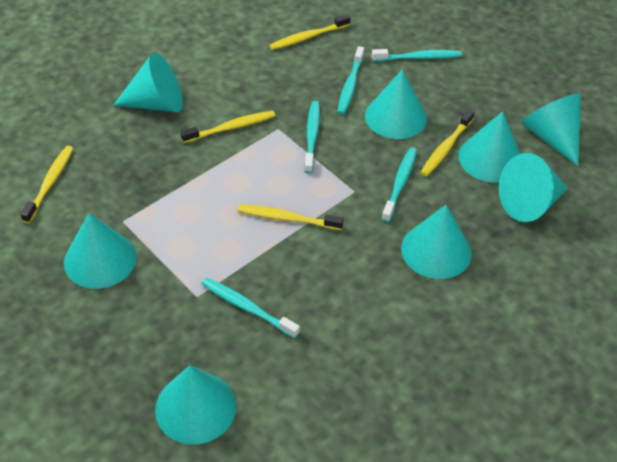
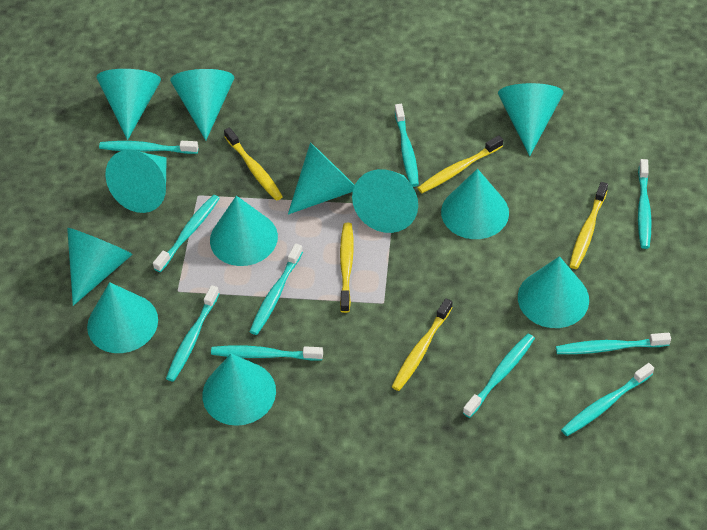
turquoise cone: 8 -> 12
turquoise toothbrush: 5 -> 10

